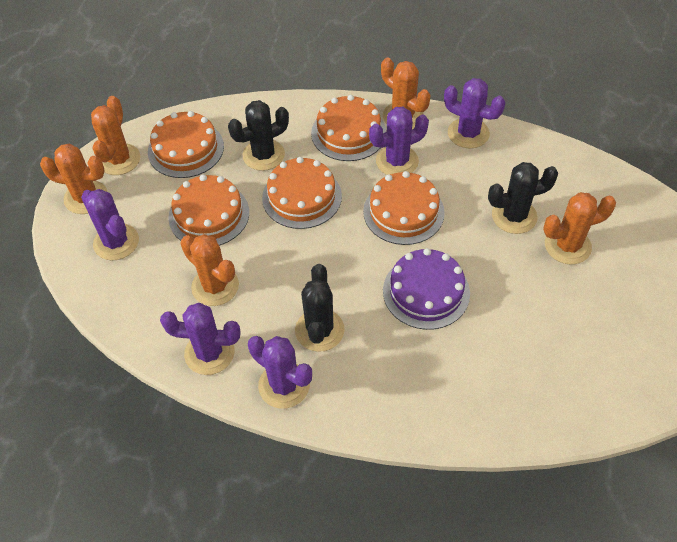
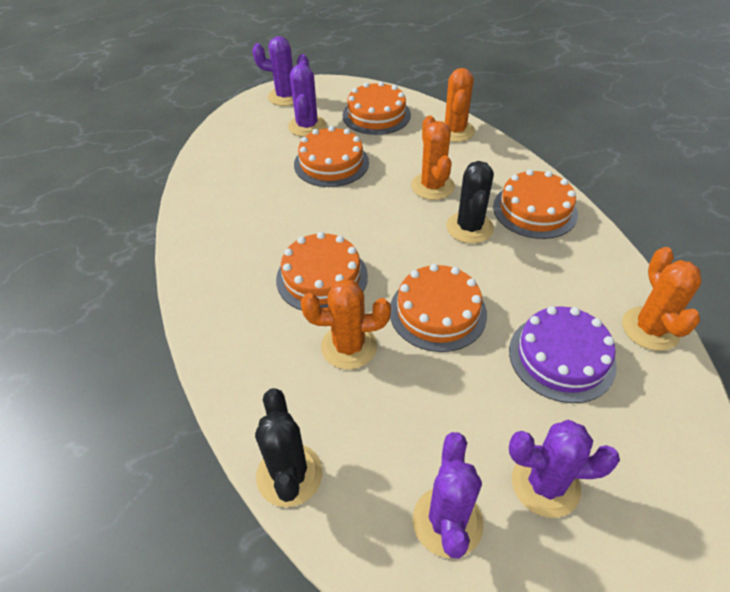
black cactus: 3 -> 2
orange cactus: 5 -> 4
purple cactus: 5 -> 4

